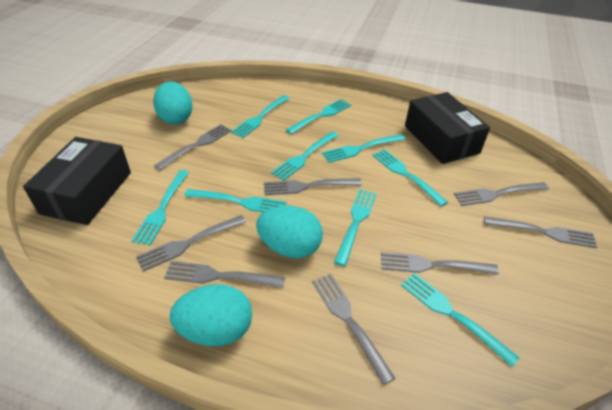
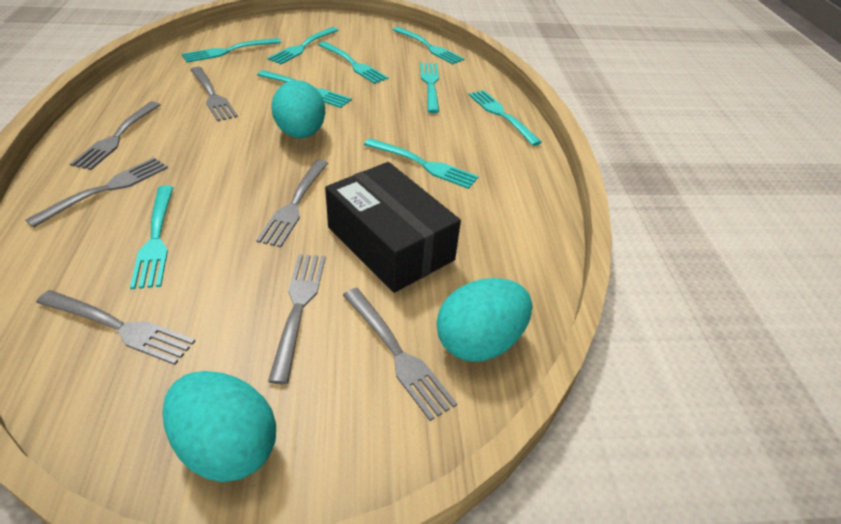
black box: 2 -> 1
grey fork: 8 -> 7

